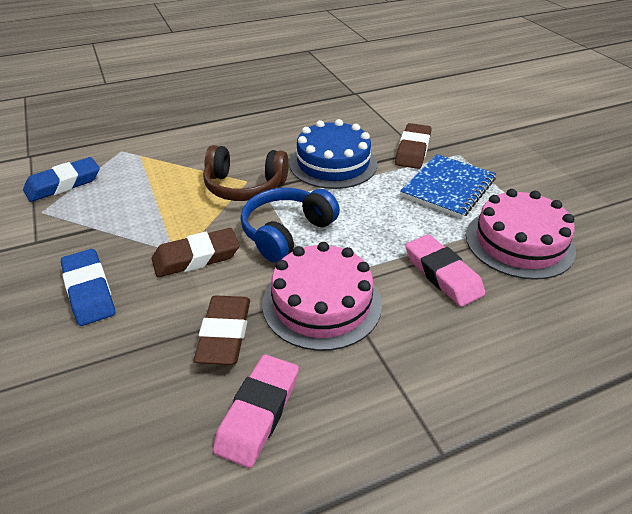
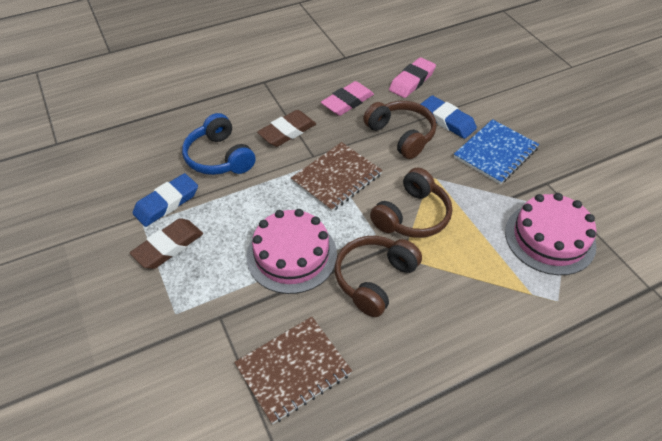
blue cake: 1 -> 0
brown eraser: 3 -> 2
brown headphones: 1 -> 3
brown notebook: 0 -> 2

